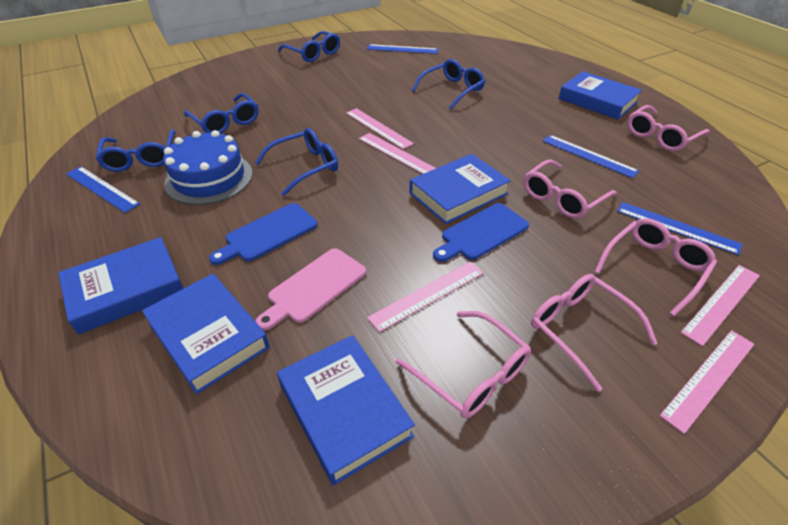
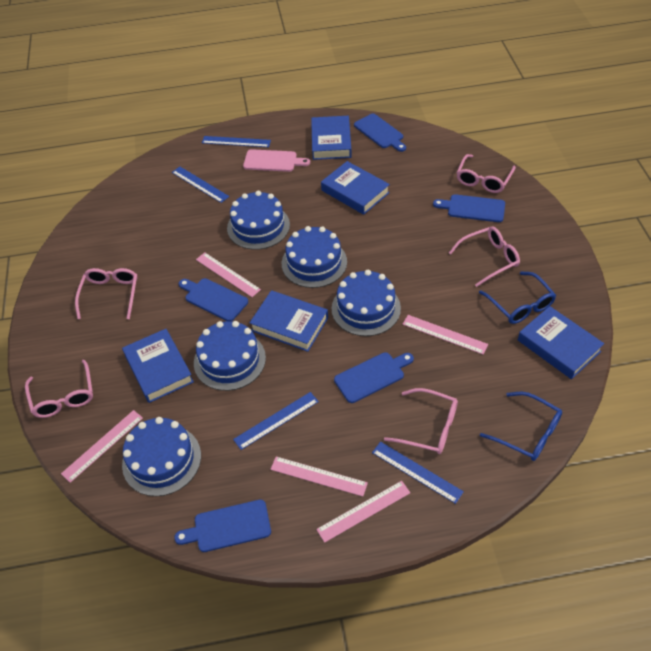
blue cake: 1 -> 5
blue cutting board: 2 -> 5
blue glasses: 5 -> 2

